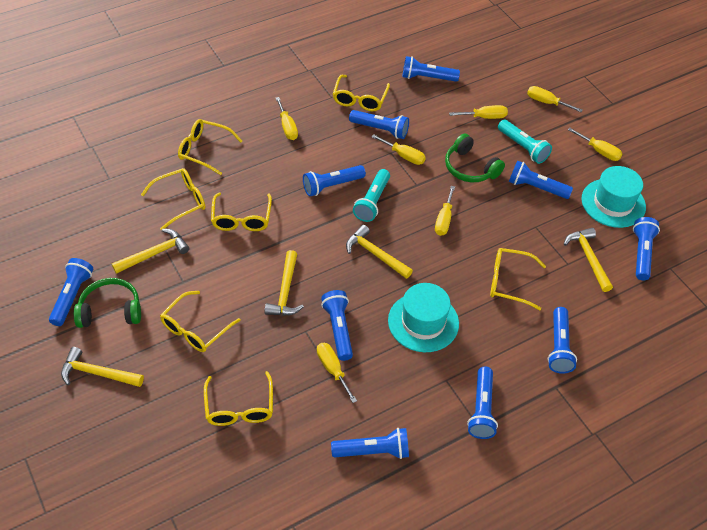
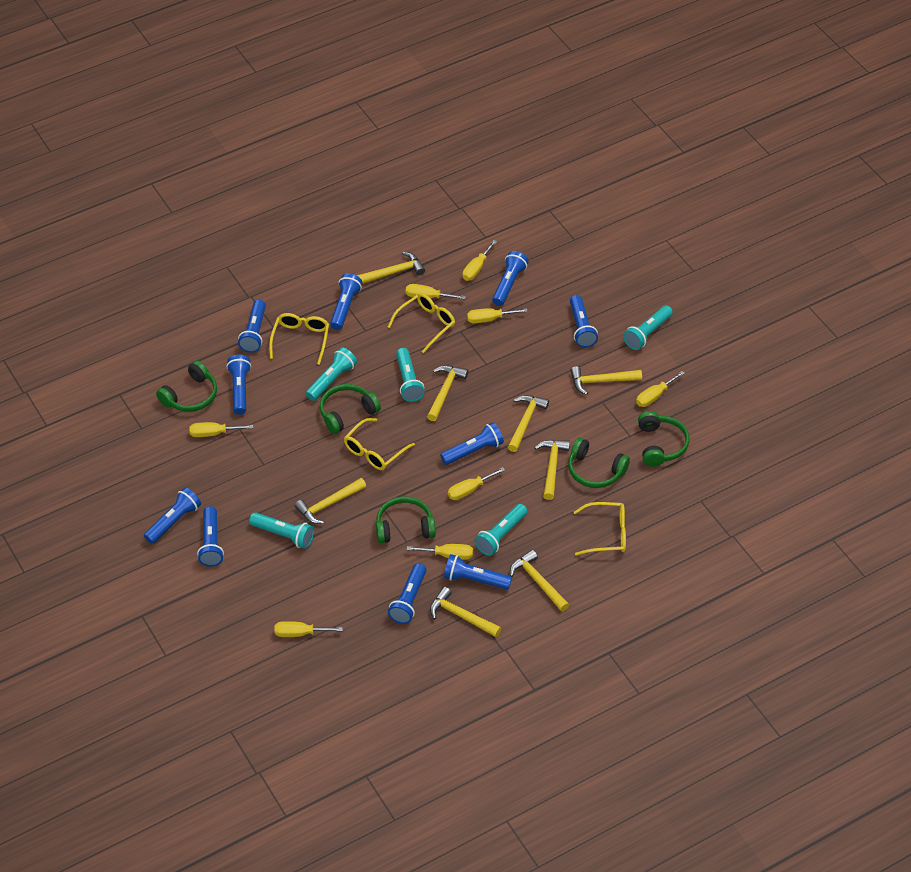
green headphones: 2 -> 5
turquoise flashlight: 2 -> 5
turquoise hat: 2 -> 0
yellow glasses: 7 -> 4
yellow hammer: 5 -> 8
yellow screwdriver: 7 -> 8

